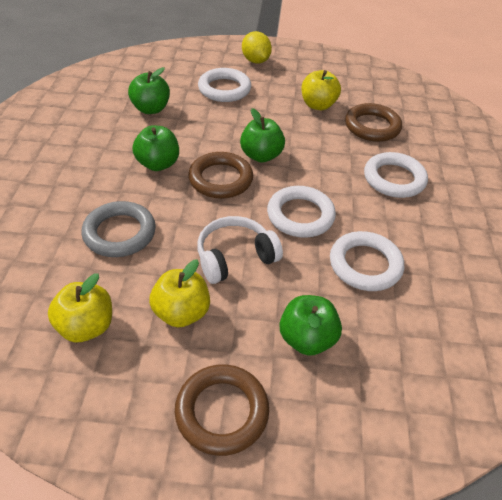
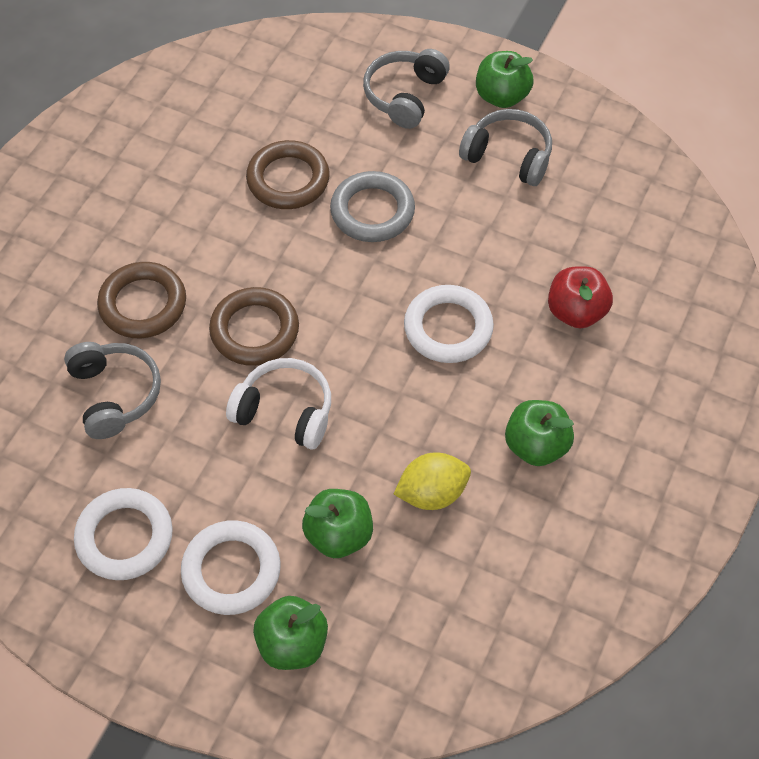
grey headphones: 0 -> 3
red apple: 0 -> 1
white ring: 4 -> 3
yellow apple: 3 -> 0

